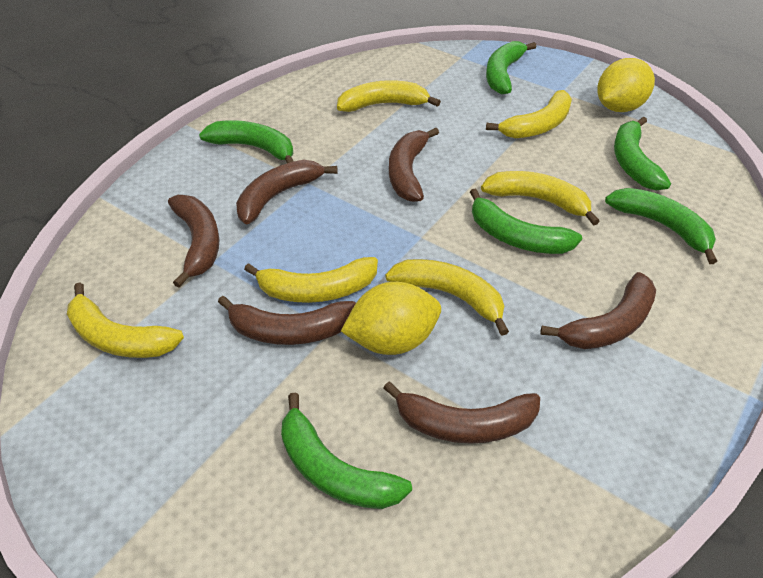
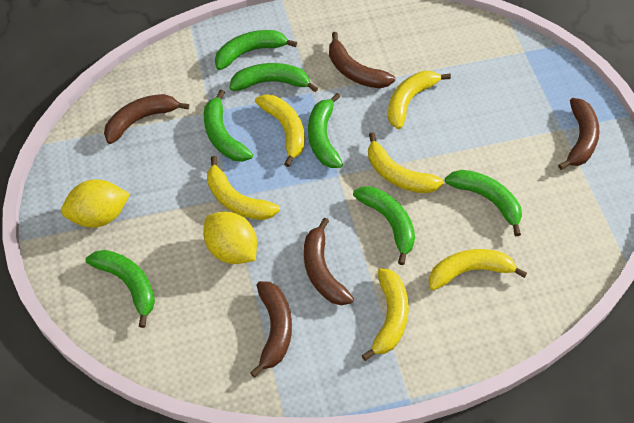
brown banana: 6 -> 5
green banana: 6 -> 7

